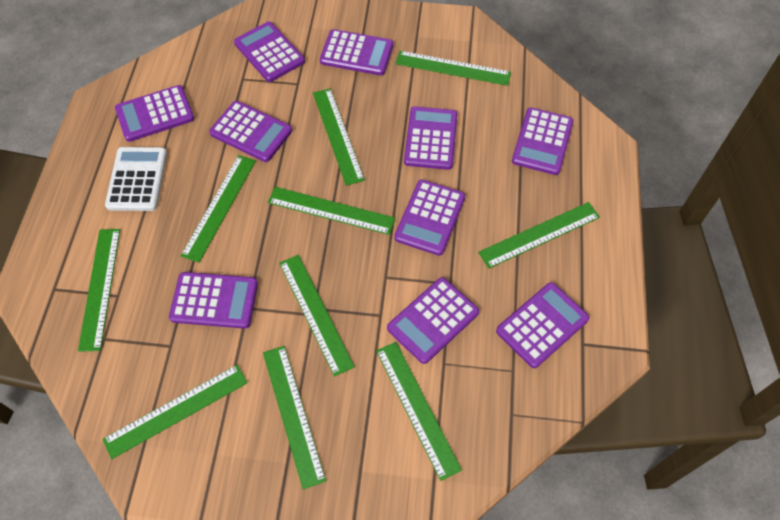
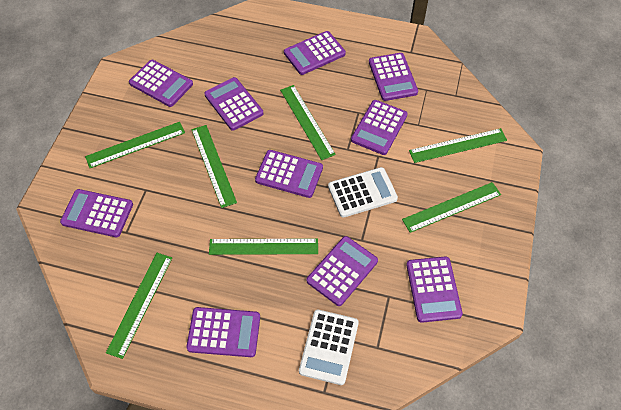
green ruler: 10 -> 7
white calculator: 1 -> 2

